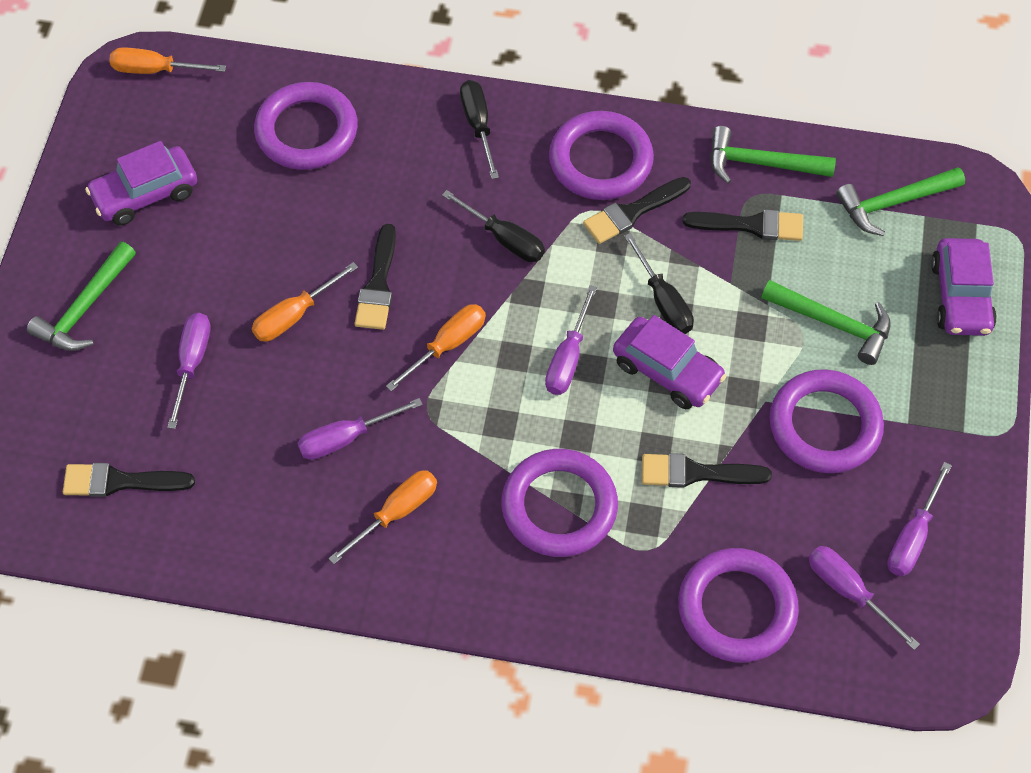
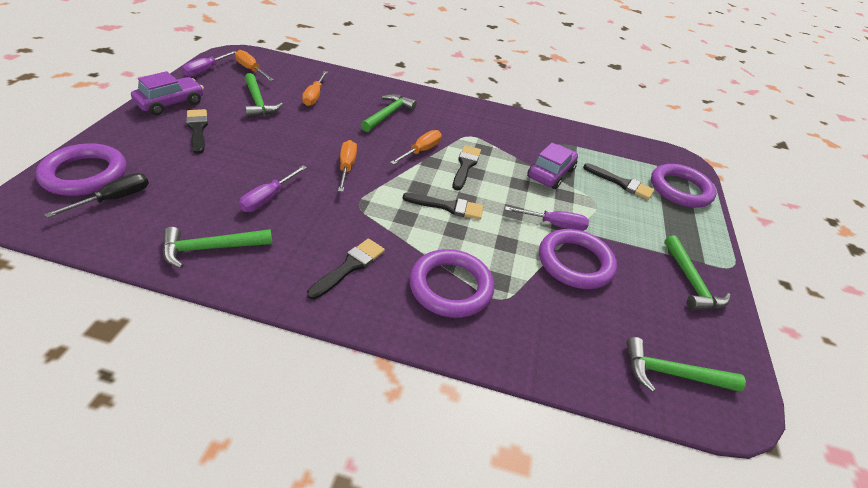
black screwdriver: 3 -> 1
green hammer: 4 -> 5
purple car: 3 -> 2
purple ring: 5 -> 4
purple screwdriver: 5 -> 3

